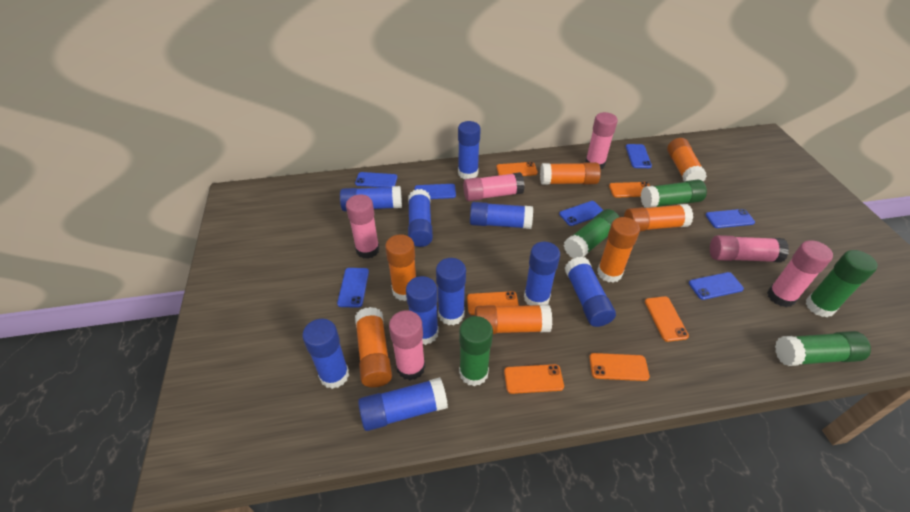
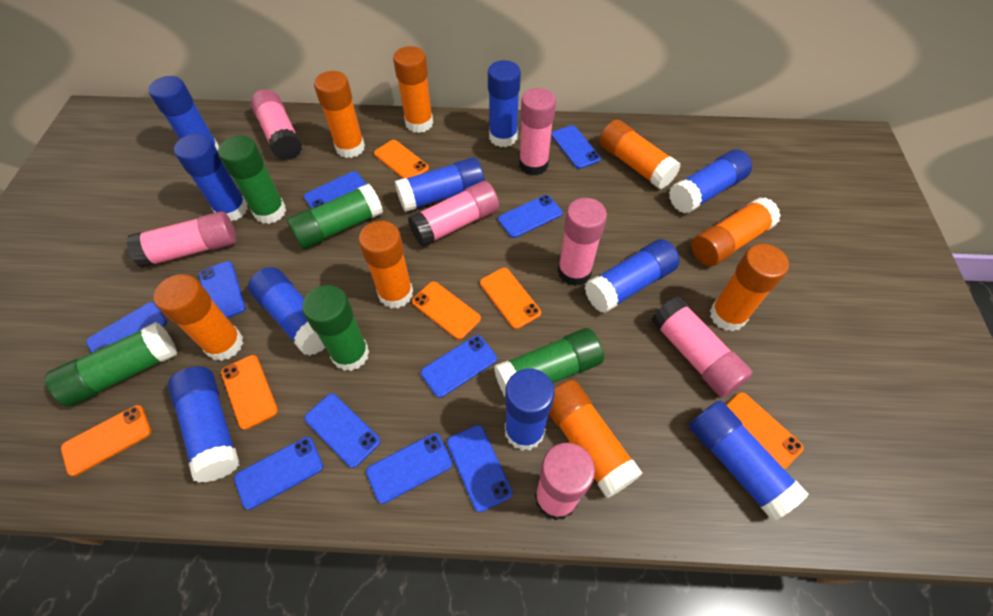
blue phone: 7 -> 10
orange glue stick: 7 -> 8
pink glue stick: 6 -> 7

